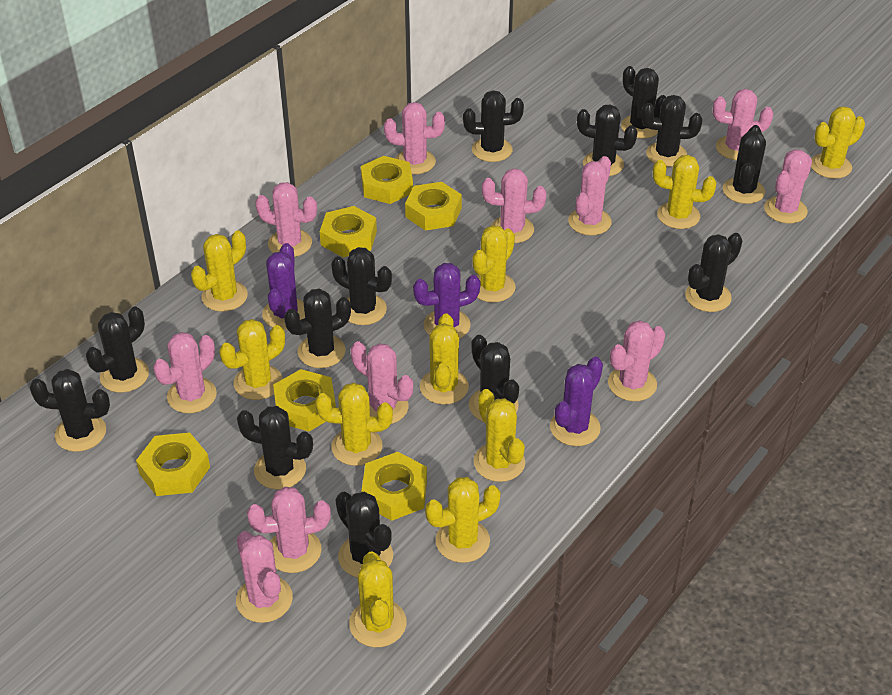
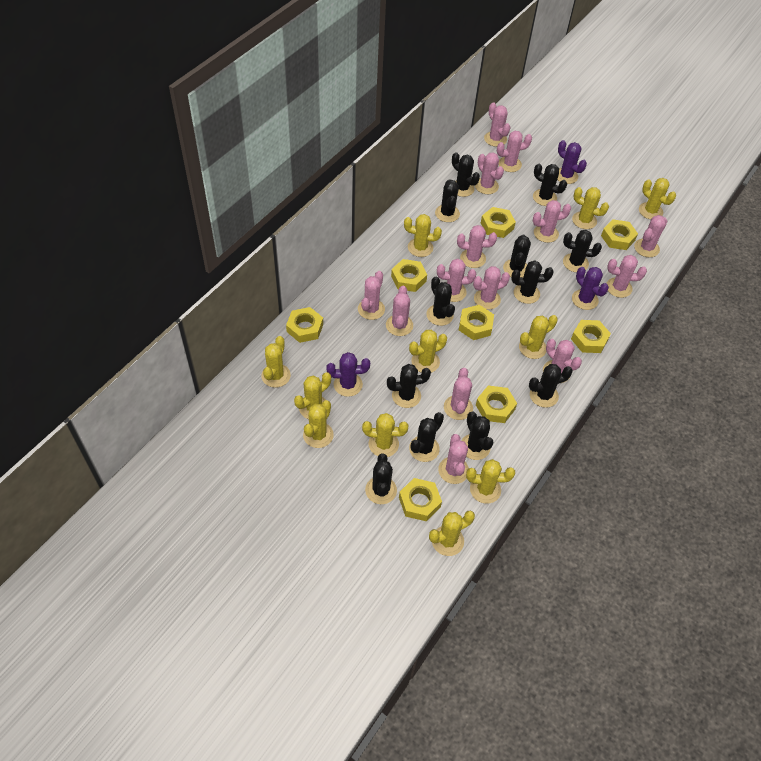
black cactus: 13 -> 12
pink cactus: 11 -> 14
yellow cactus: 10 -> 11
yellow nut: 6 -> 8

